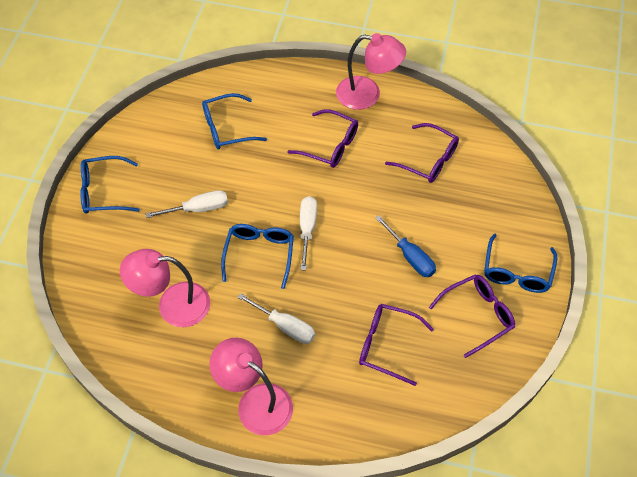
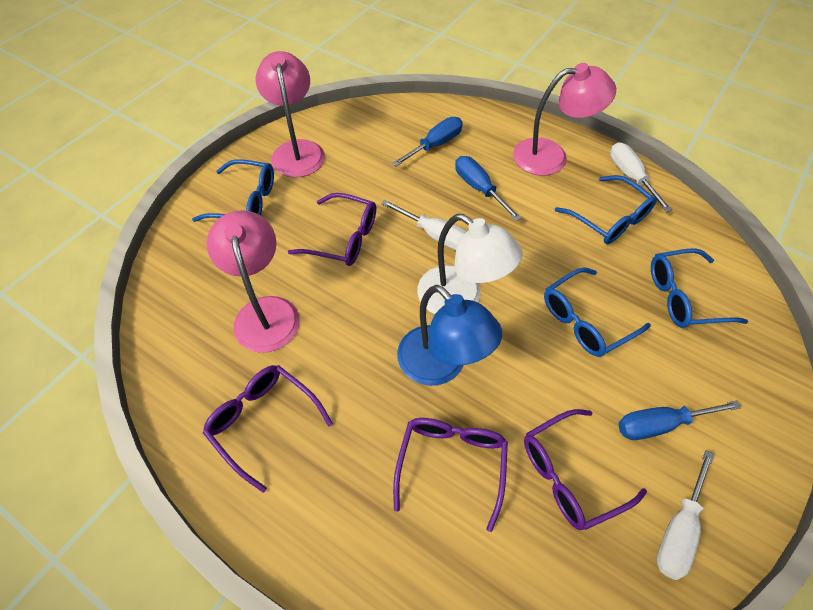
blue lamp: 0 -> 1
blue screwdriver: 1 -> 3
white lamp: 0 -> 1

